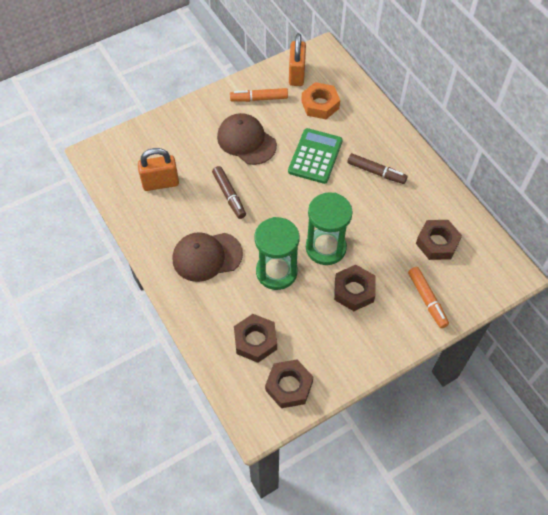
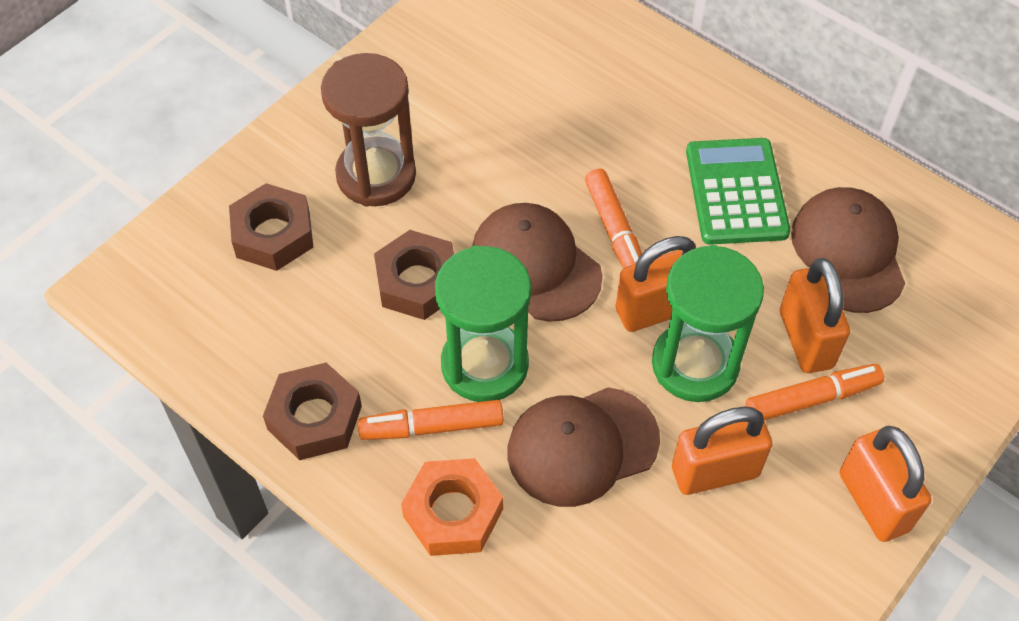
brown cap: 2 -> 3
brown hourglass: 0 -> 1
brown marker: 2 -> 0
brown nut: 4 -> 3
orange marker: 2 -> 3
orange padlock: 2 -> 4

